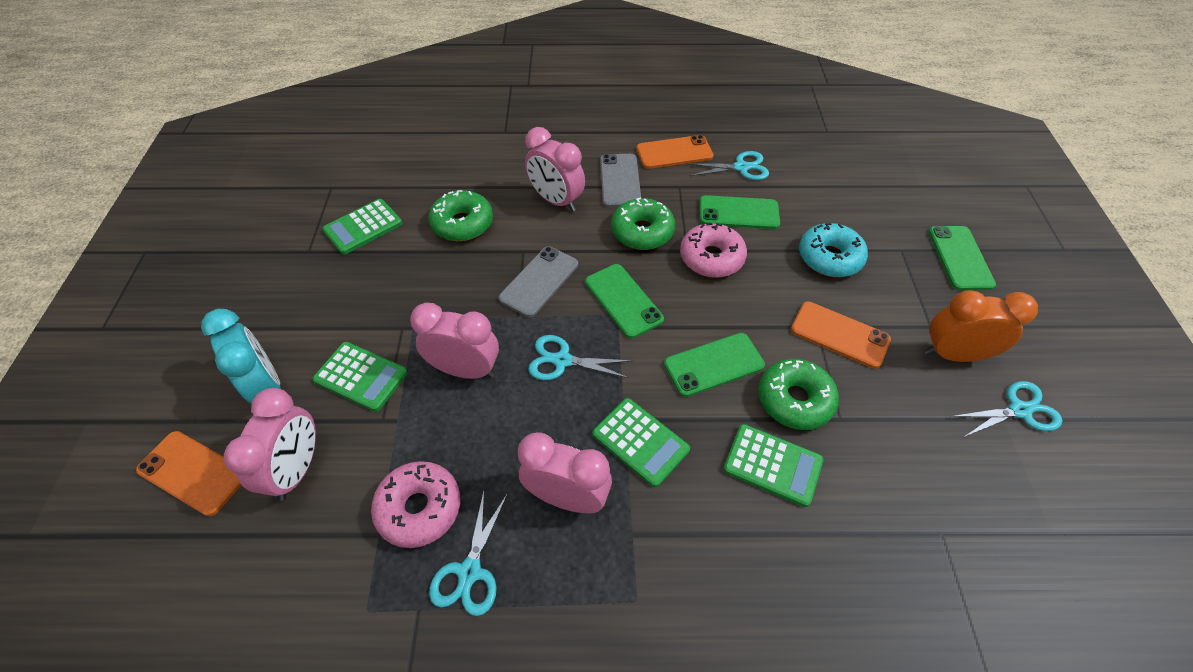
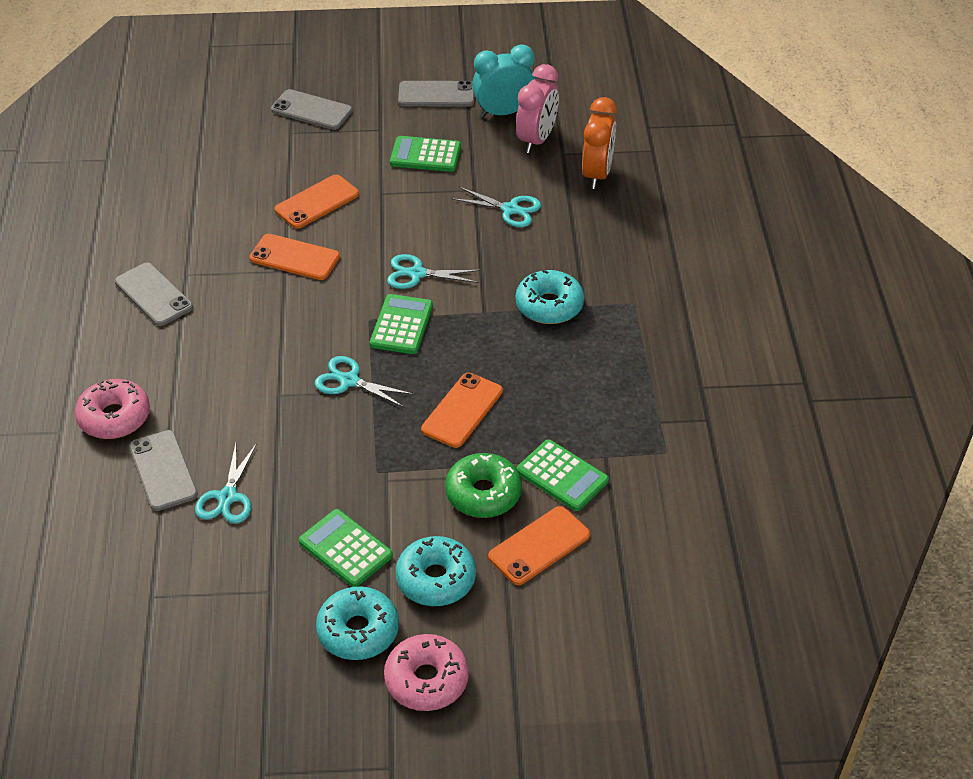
green donut: 3 -> 1
green phone: 4 -> 0
grey phone: 2 -> 4
orange phone: 3 -> 4
pink clock: 4 -> 1
turquoise donut: 1 -> 3

